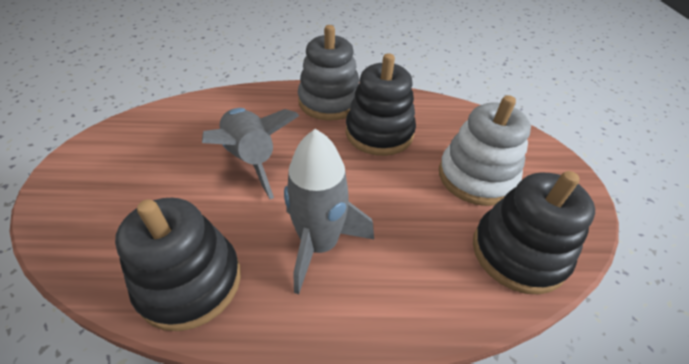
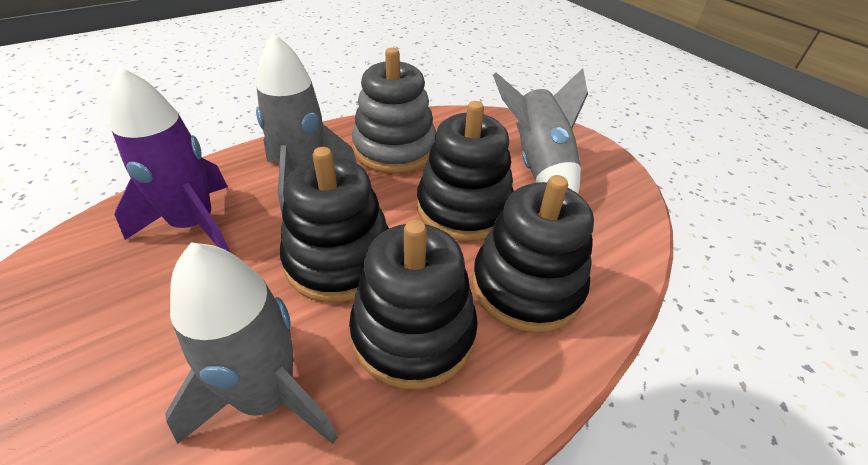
black stacking toy: 3 -> 4
grey rocket: 2 -> 3
purple rocket: 0 -> 1
white stacking toy: 1 -> 0

